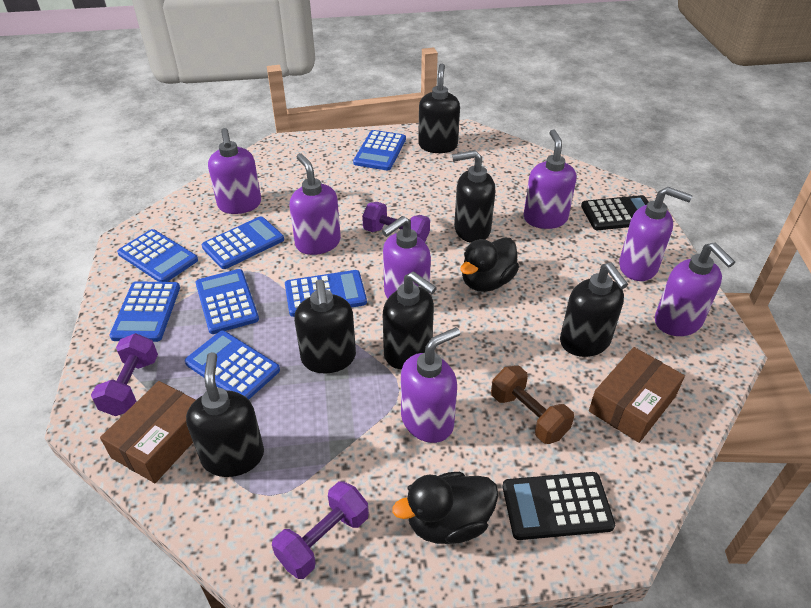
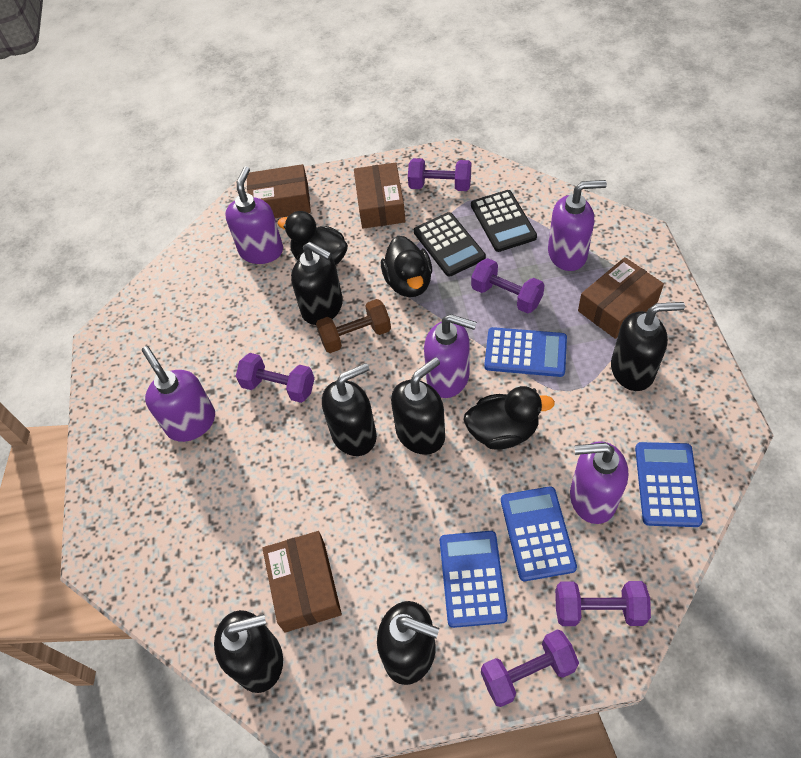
black duck: 2 -> 3
blue calculator: 7 -> 4
brown box: 2 -> 4
purple dumbbell: 3 -> 5
purple soap dispenser: 7 -> 5

